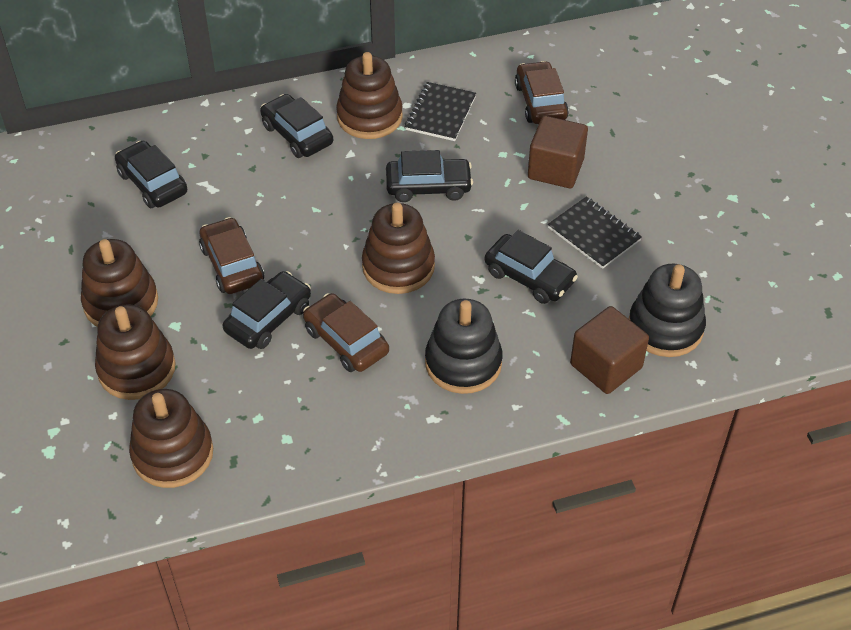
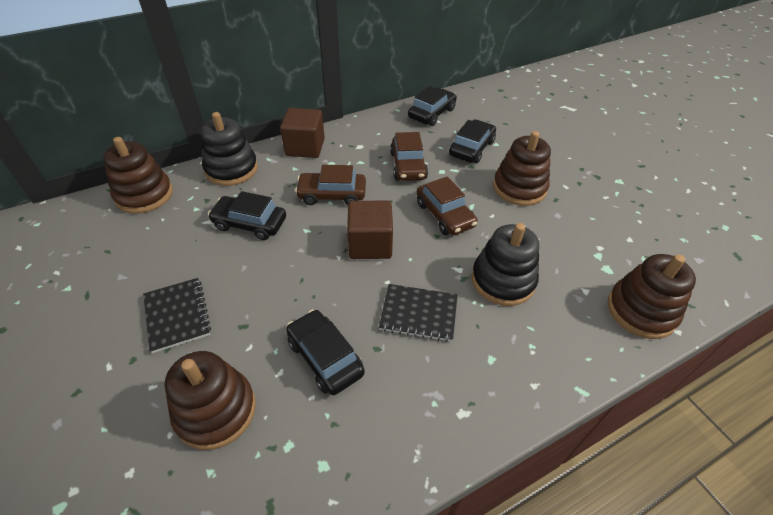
black car: 5 -> 4
brown stacking toy: 5 -> 4

